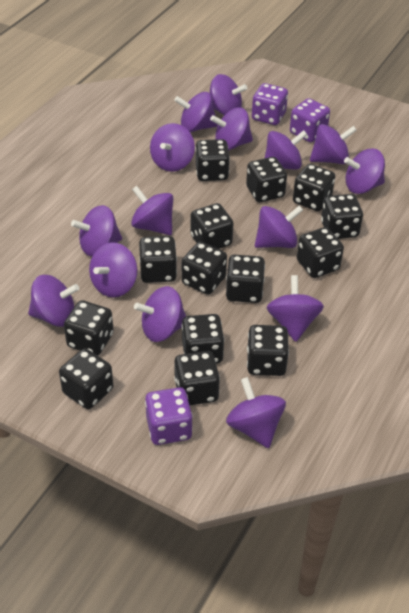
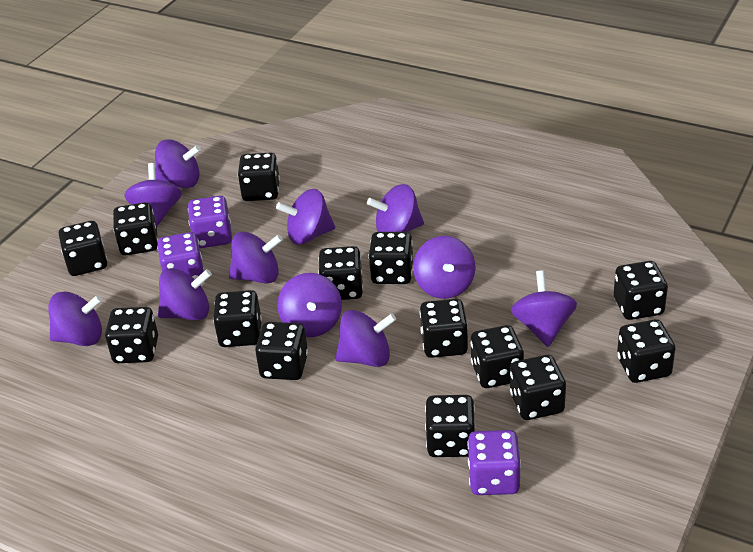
purple spinning top: 15 -> 11

